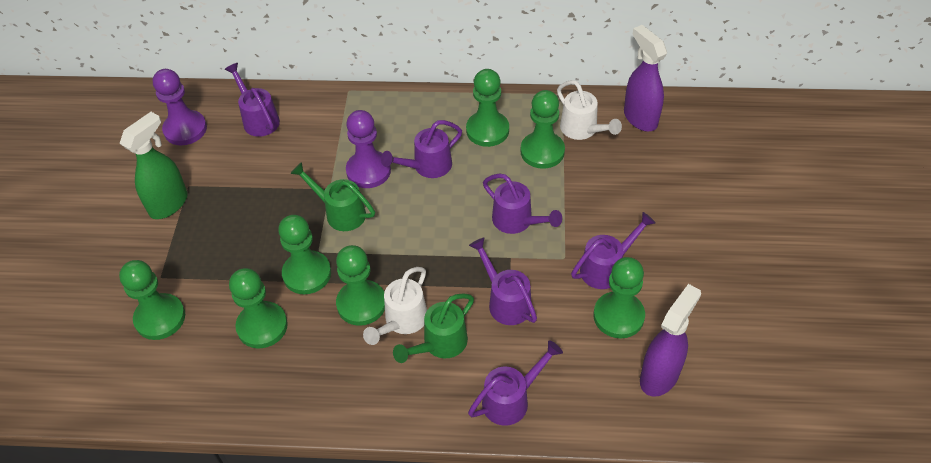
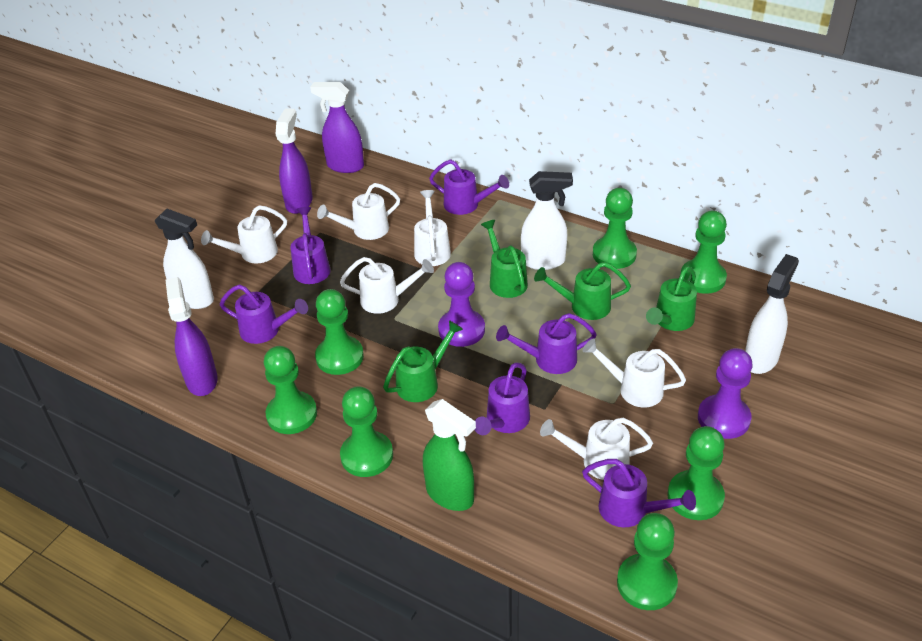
green watering can: 2 -> 4
purple spray bottle: 2 -> 3
white spray bottle: 0 -> 3
white watering can: 2 -> 6

